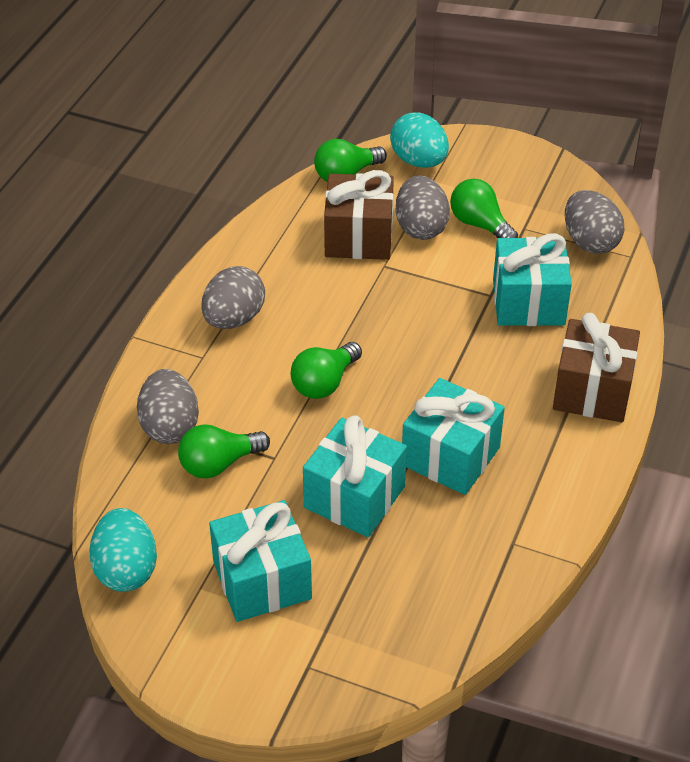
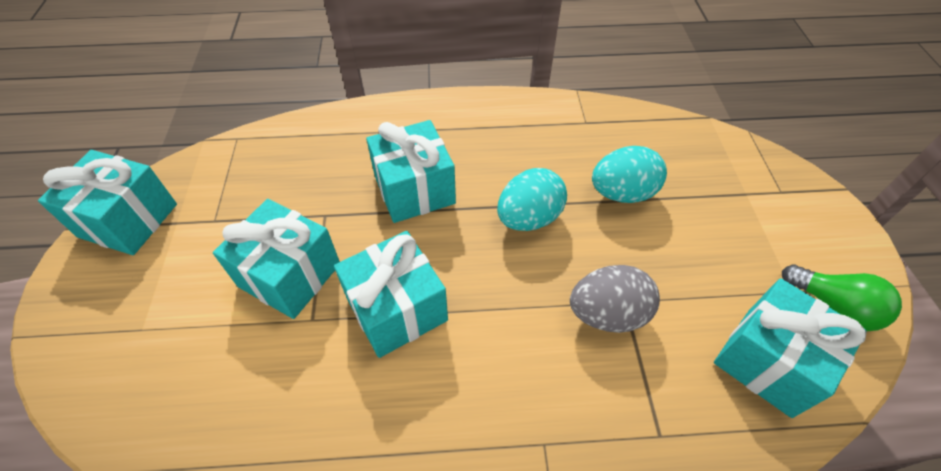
brown gift: 2 -> 0
green light bulb: 4 -> 1
grey egg: 4 -> 1
turquoise gift: 4 -> 5

